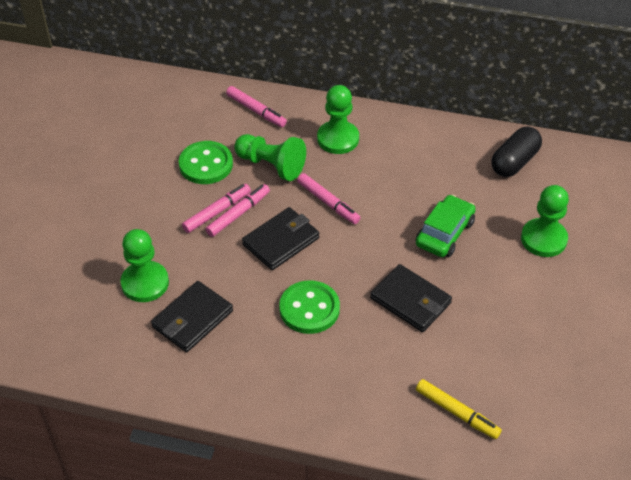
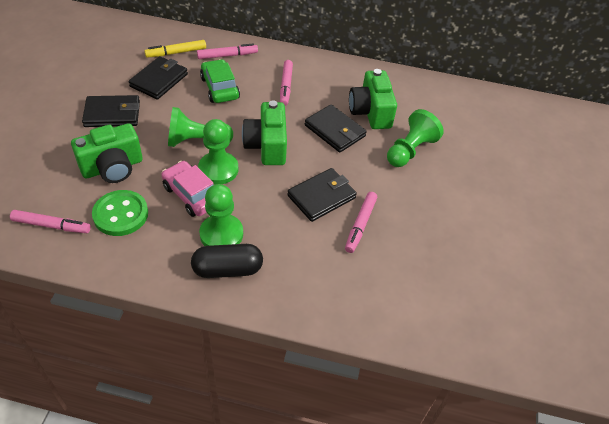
black wallet: 3 -> 4
green button: 2 -> 1
green camera: 0 -> 3
pink car: 0 -> 1

